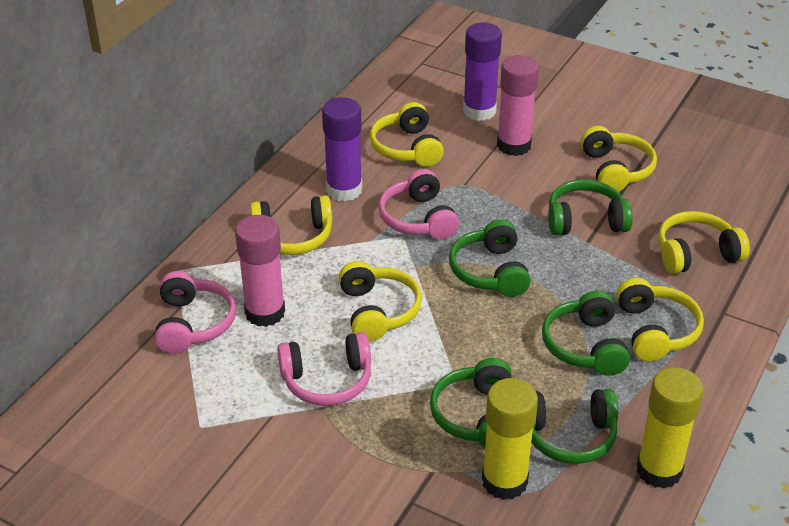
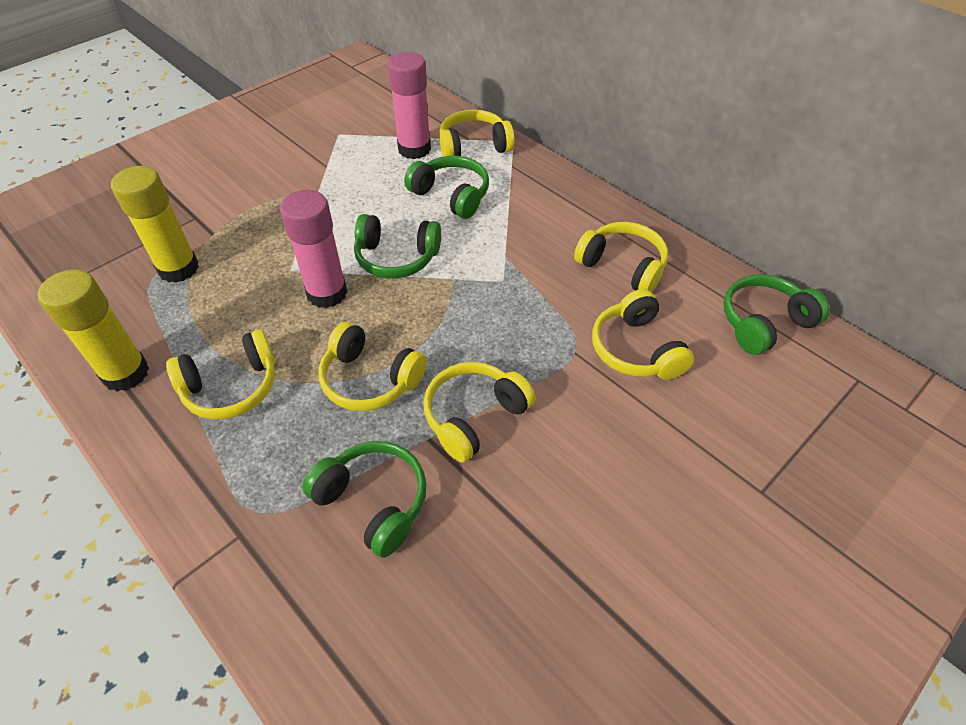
green headphones: 5 -> 4
pink headphones: 3 -> 0
purple glue stick: 2 -> 0

